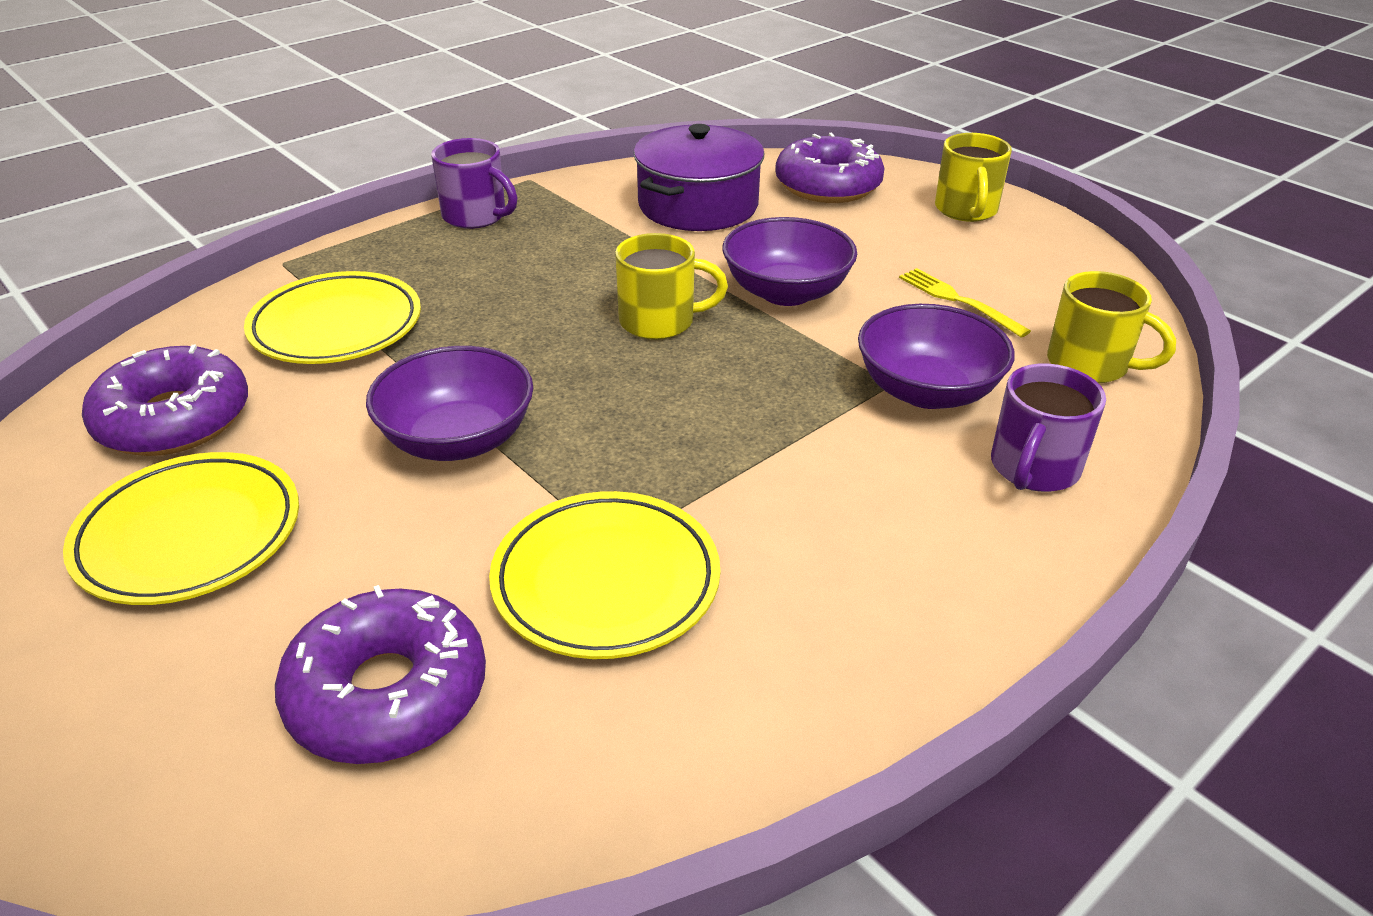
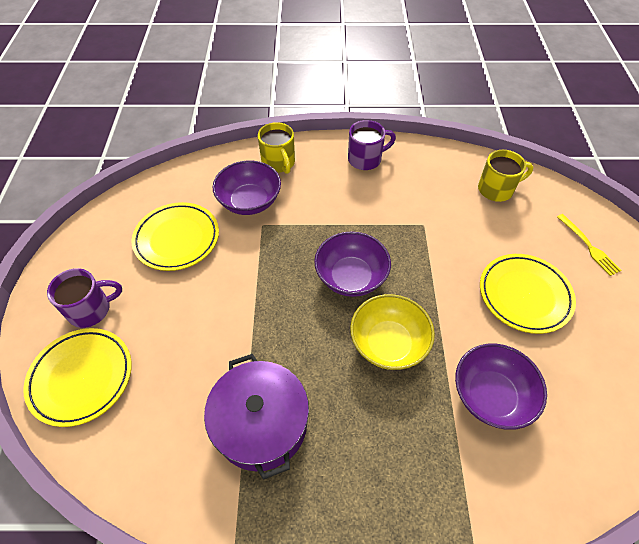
purple donut: 3 -> 0
yellow bowl: 0 -> 1
yellow mug: 3 -> 2

